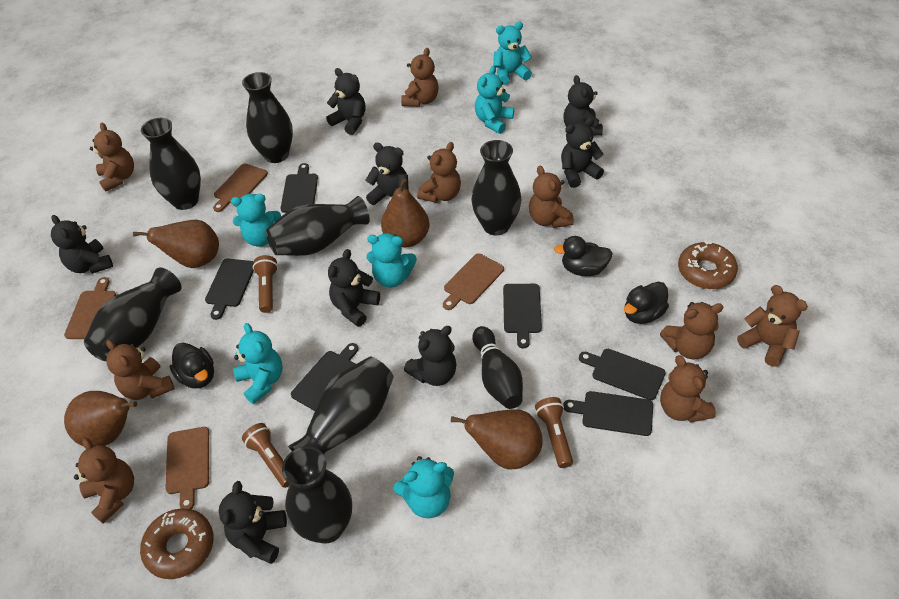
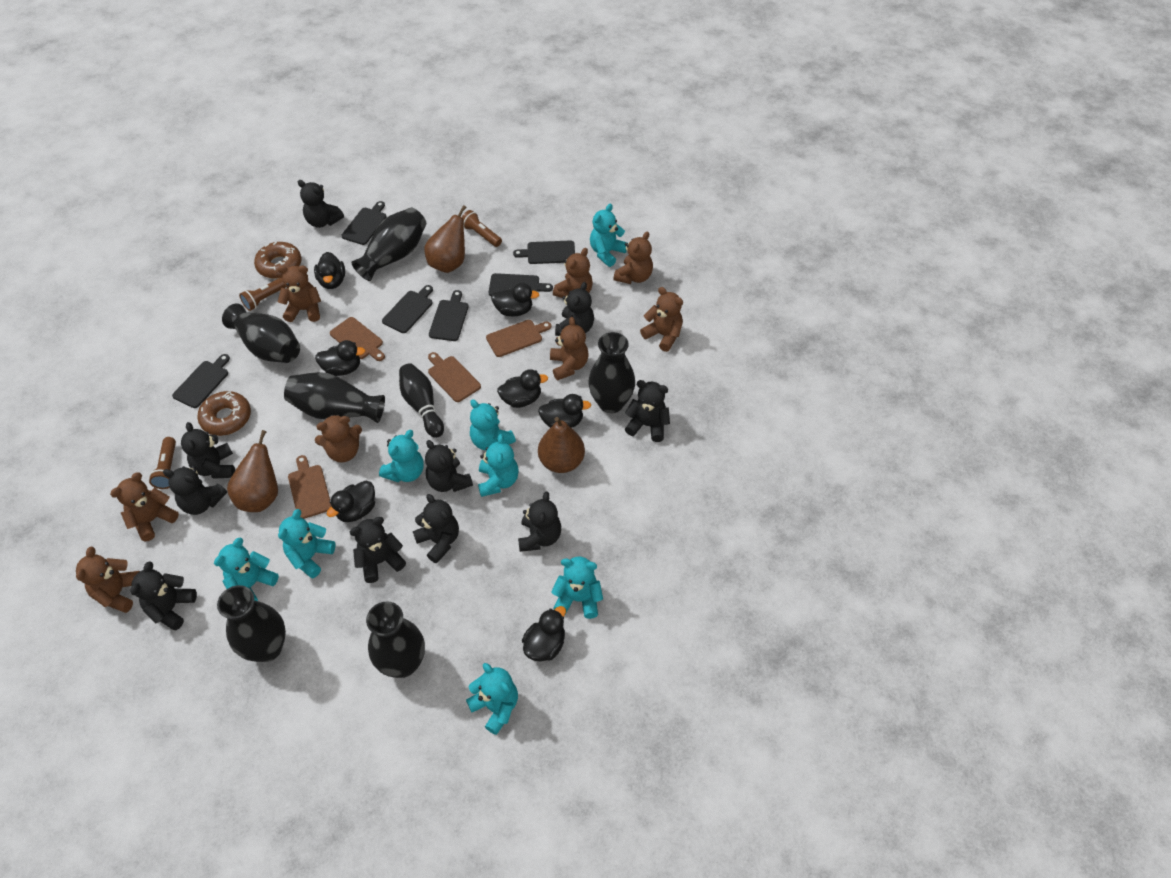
black duck: 3 -> 7
black teddy bear: 8 -> 10
black vase: 7 -> 6
brown pear: 4 -> 3
brown teddy bear: 9 -> 8
turquoise teddy bear: 6 -> 8

